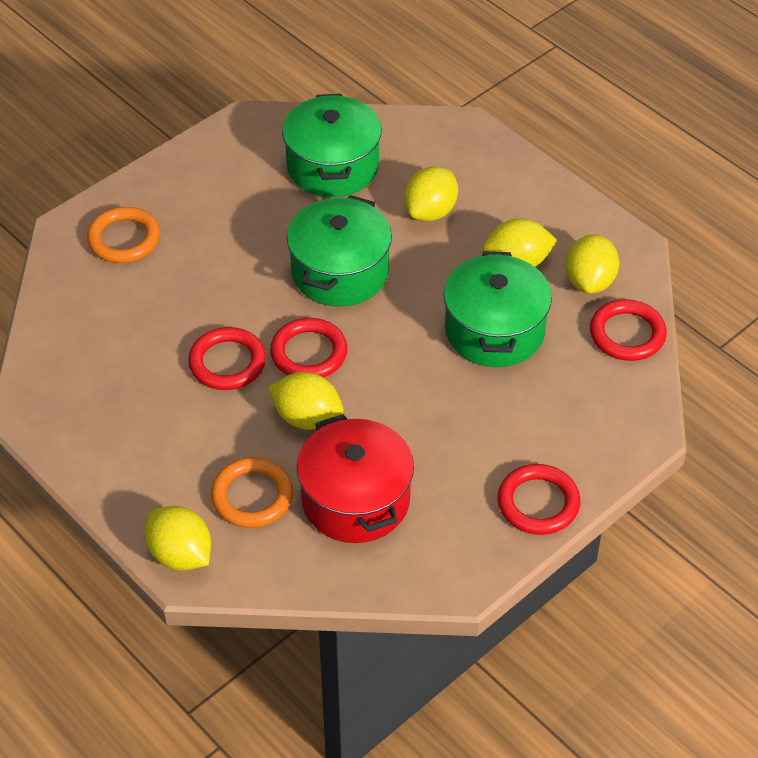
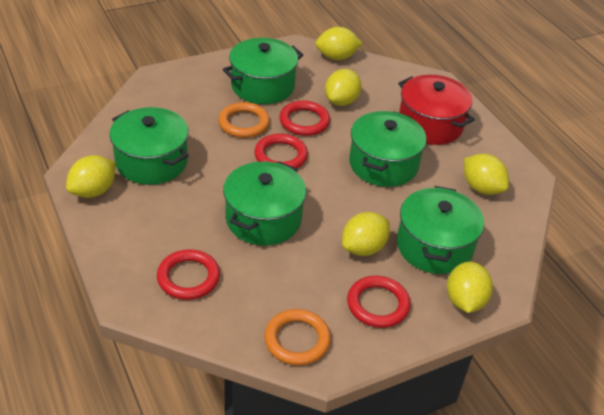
green pot: 3 -> 5
yellow lemon: 5 -> 6

